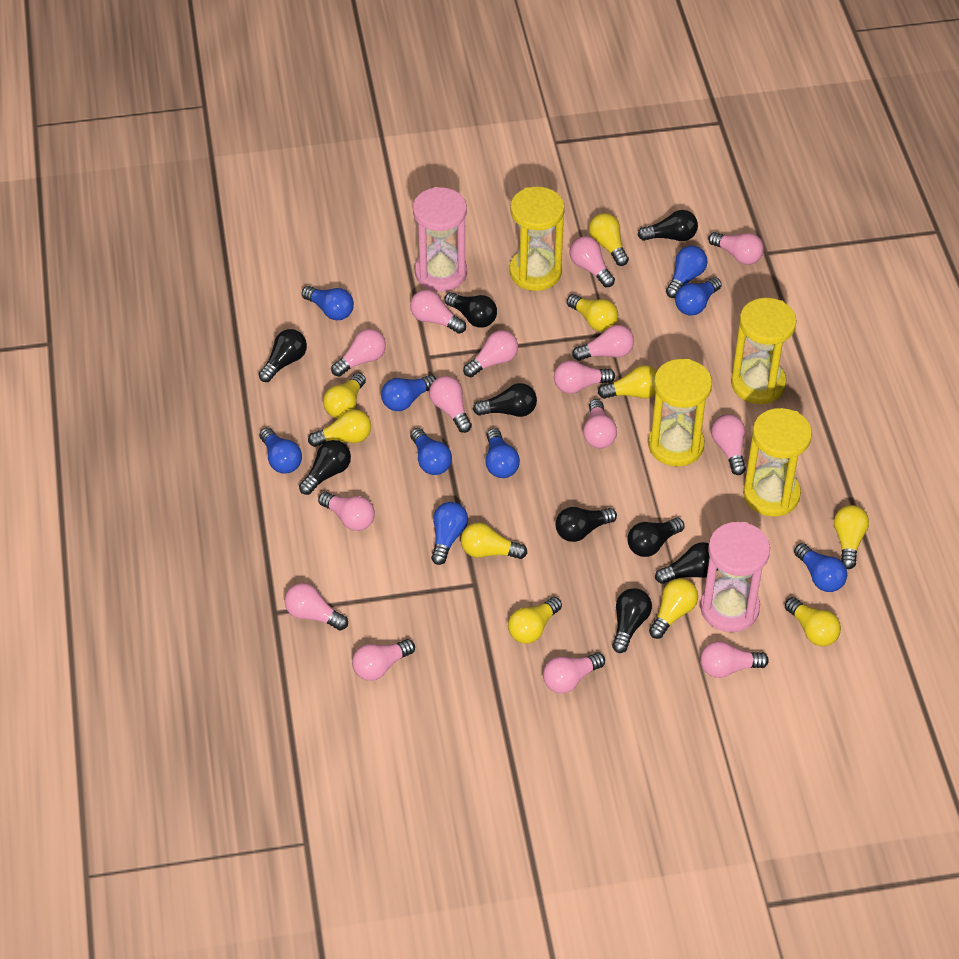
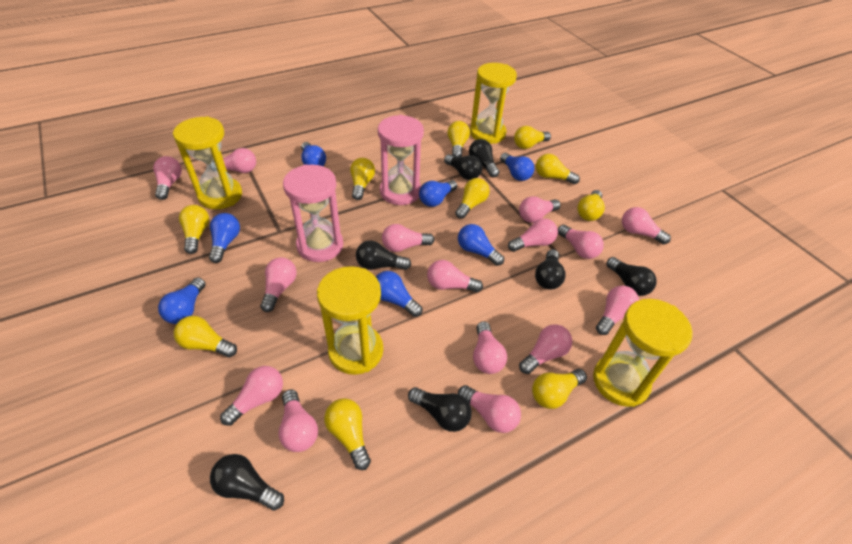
black light bulb: 9 -> 7
blue light bulb: 9 -> 7

